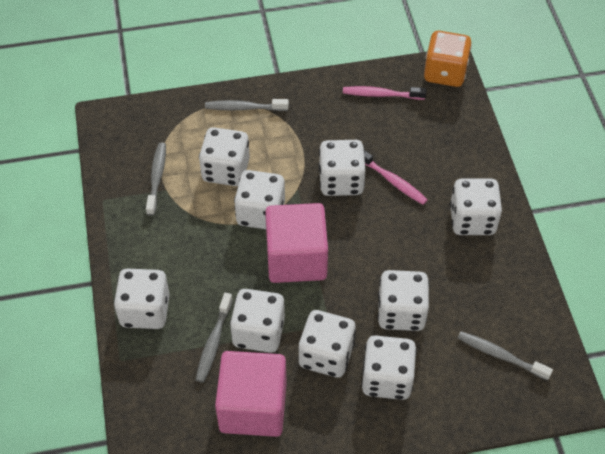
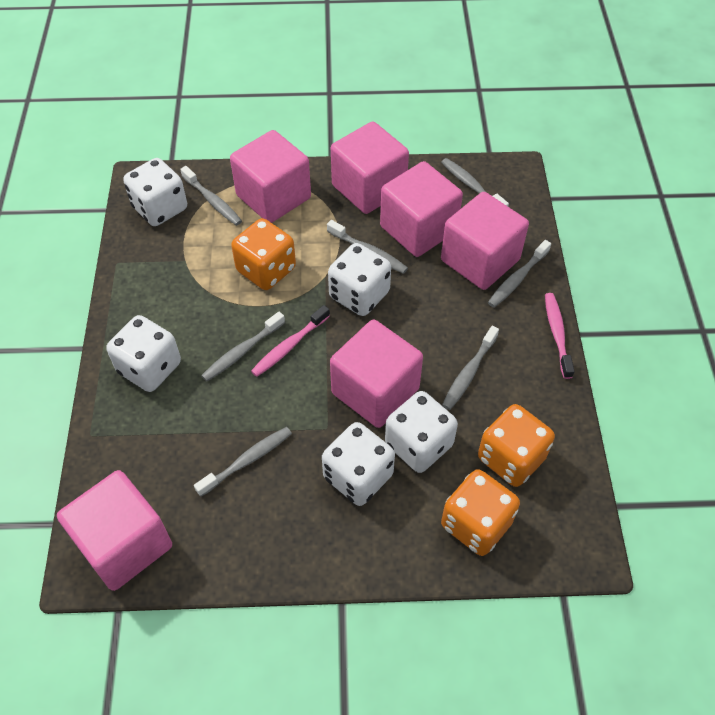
grey toothbrush: 4 -> 7
orange dice: 1 -> 3
pink cube: 2 -> 6
white dice: 9 -> 5

